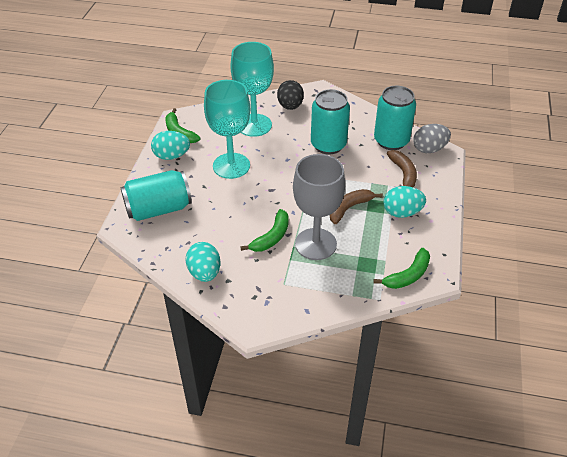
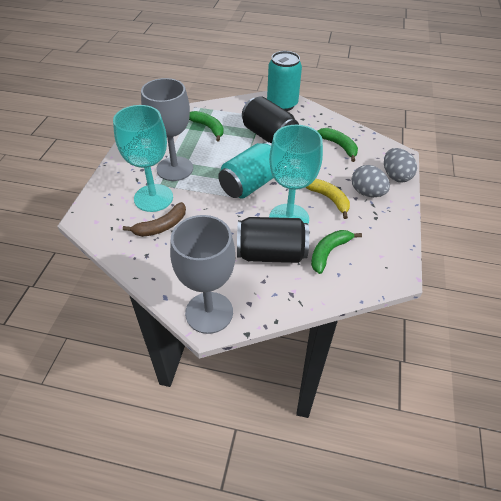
black can: 0 -> 2
black egg: 1 -> 0
brown banana: 2 -> 1
grey egg: 1 -> 2
grey goblet: 1 -> 2
turquoise can: 3 -> 2
turquoise egg: 3 -> 0
yellow banana: 0 -> 1

